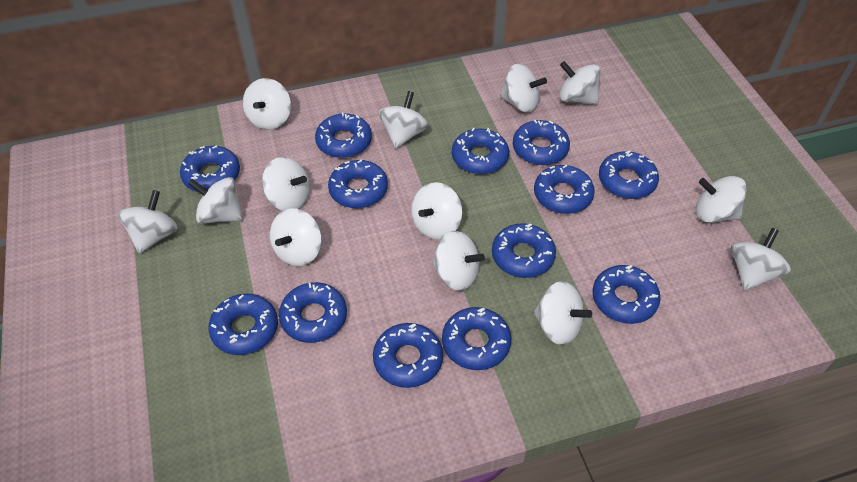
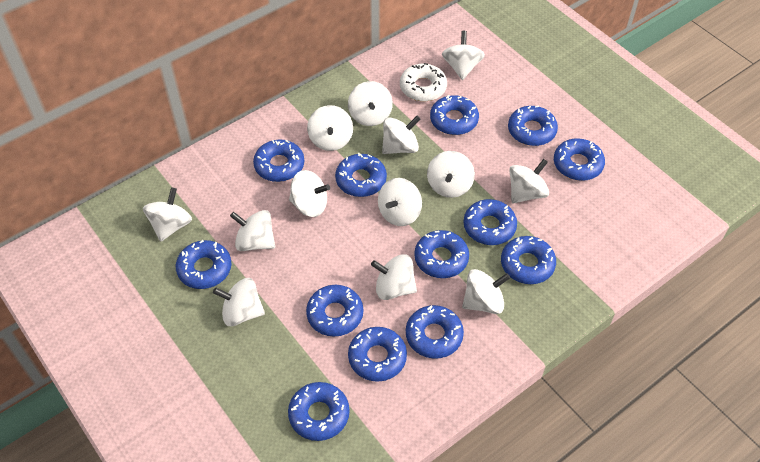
white donut: 0 -> 1

